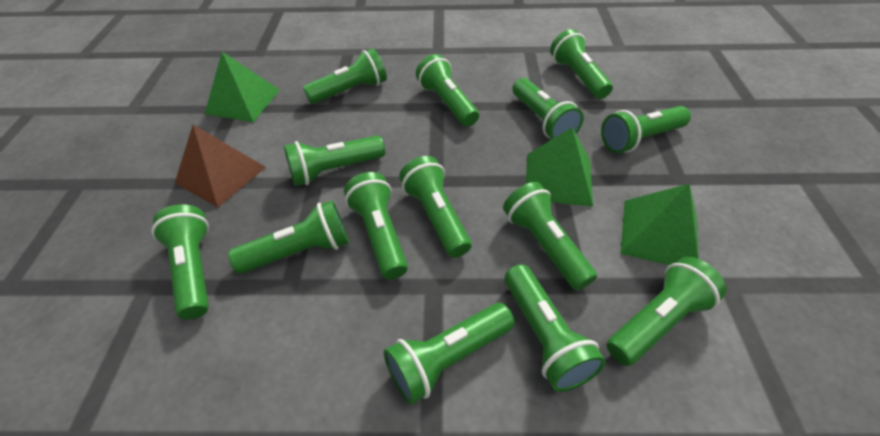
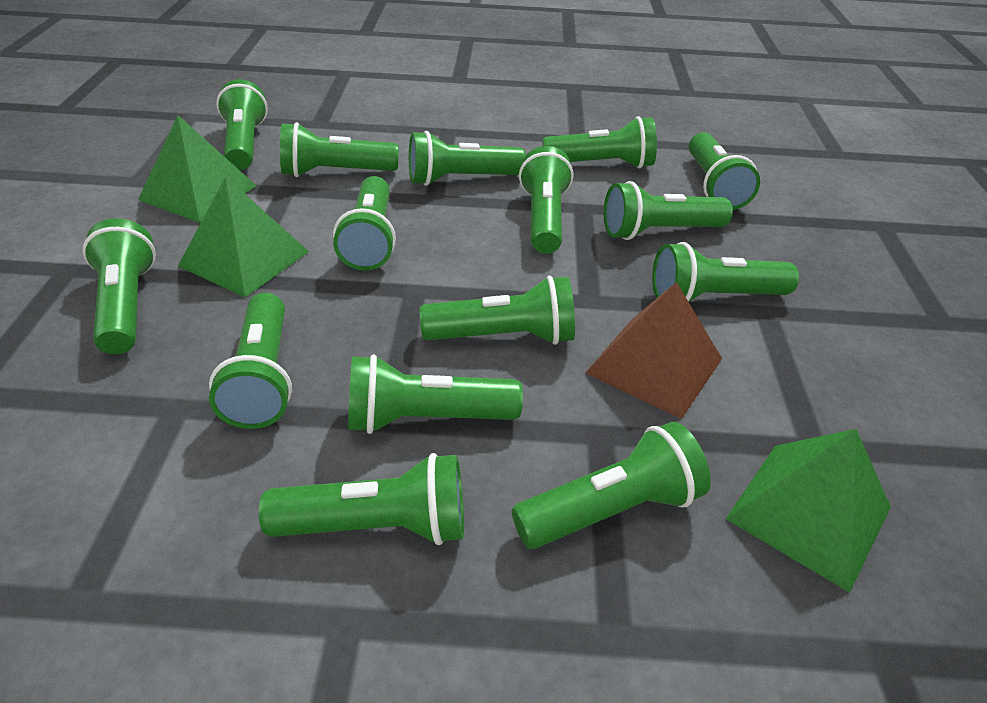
green flashlight: 14 -> 15

